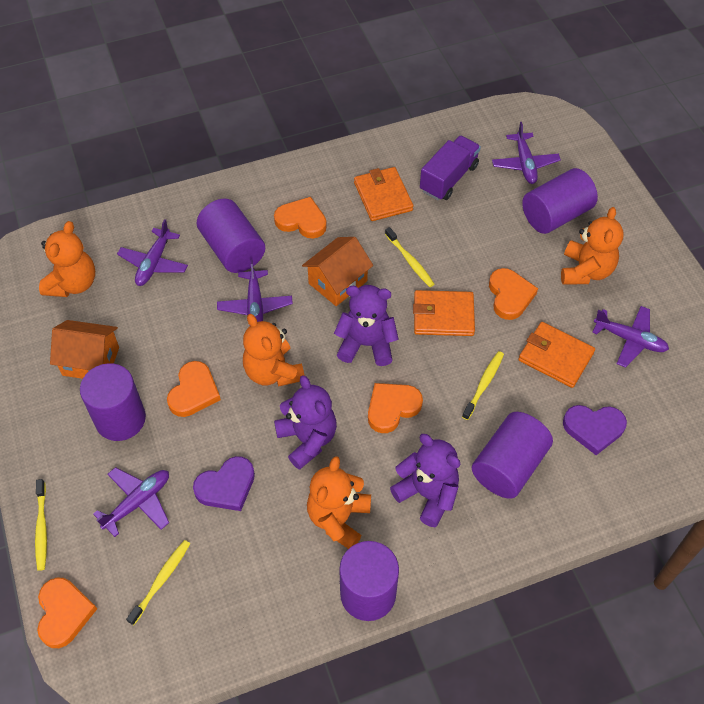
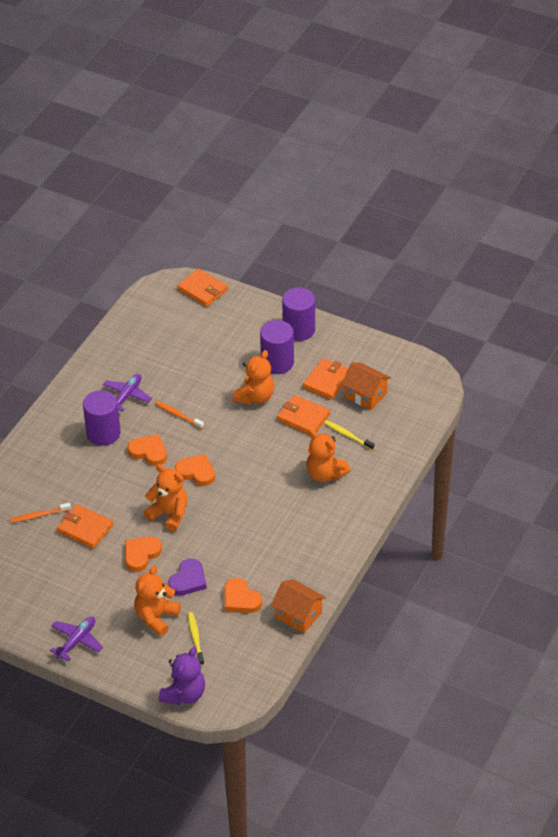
orange heart: 5 -> 4
orange toothbrush: 0 -> 2
orange wallet: 3 -> 4
purple cylinder: 5 -> 3
purple heart: 2 -> 1
purple plane: 5 -> 2
purple teddy bear: 3 -> 1
purple truck: 1 -> 0
yellow toothbrush: 4 -> 2

